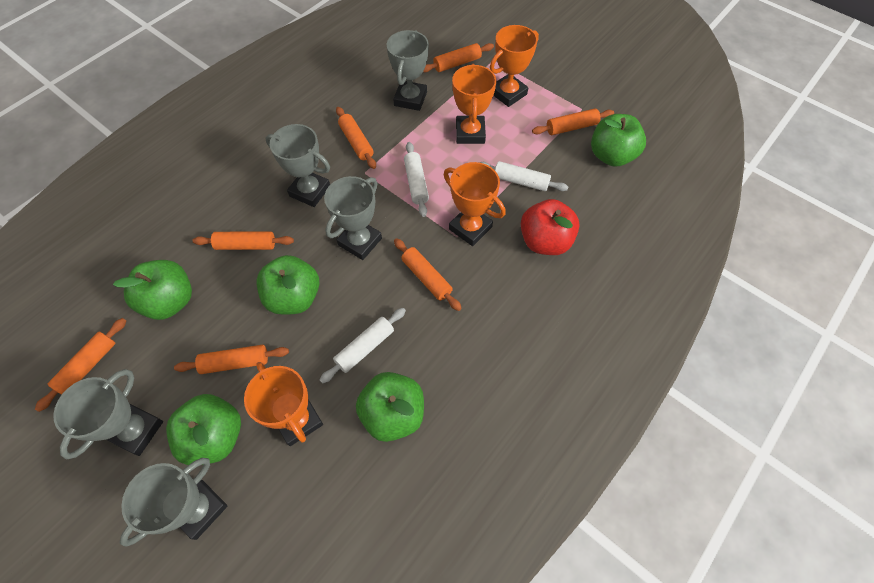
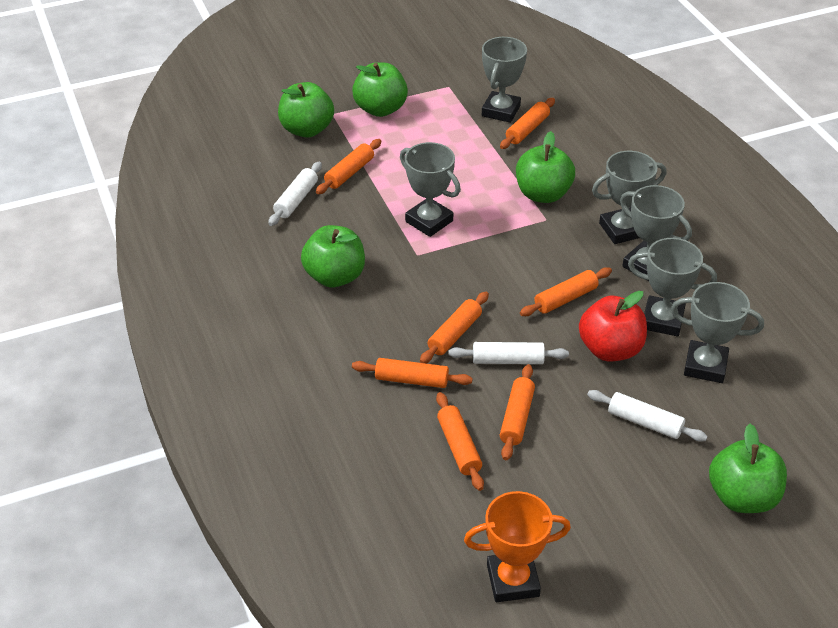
grey trophy: 5 -> 6
orange trophy: 4 -> 1

